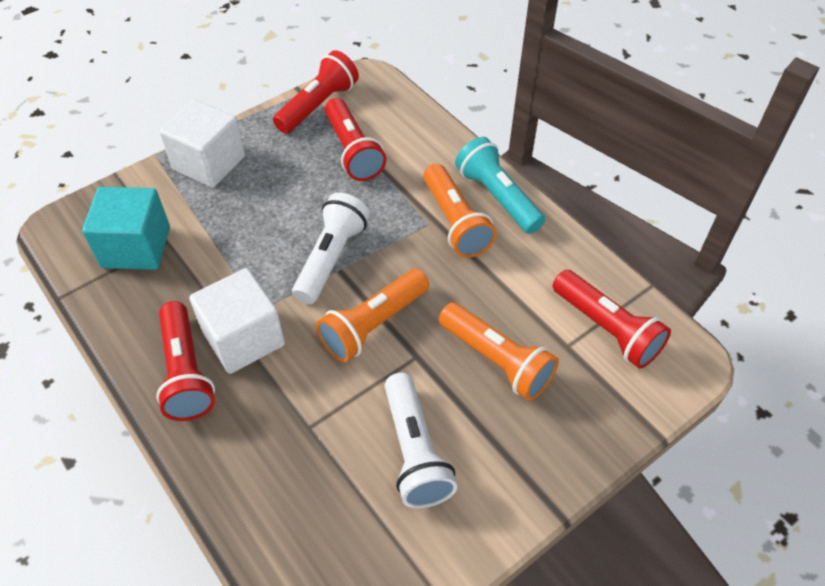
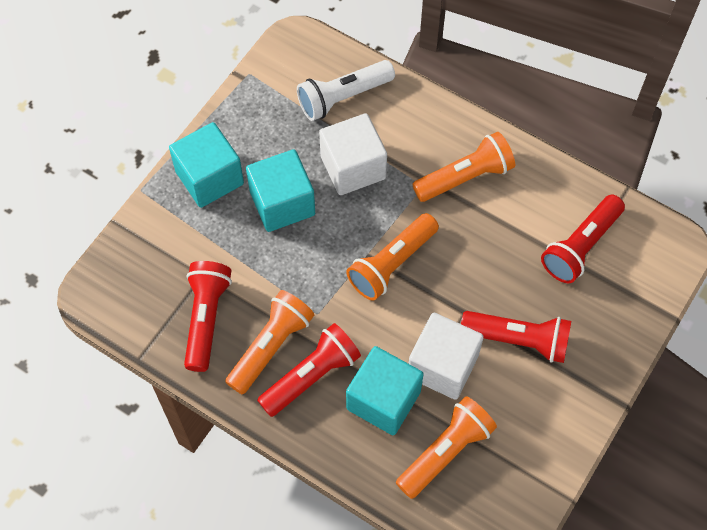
orange flashlight: 3 -> 4
turquoise cube: 1 -> 3
turquoise flashlight: 1 -> 0
white flashlight: 2 -> 1

